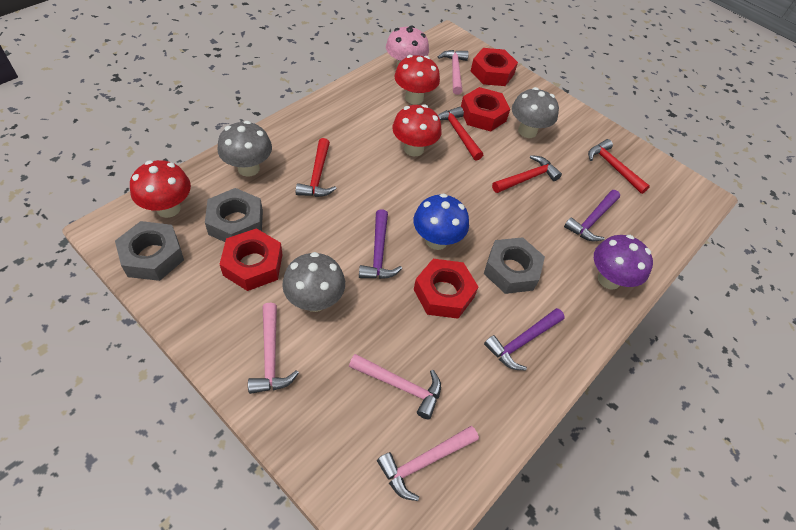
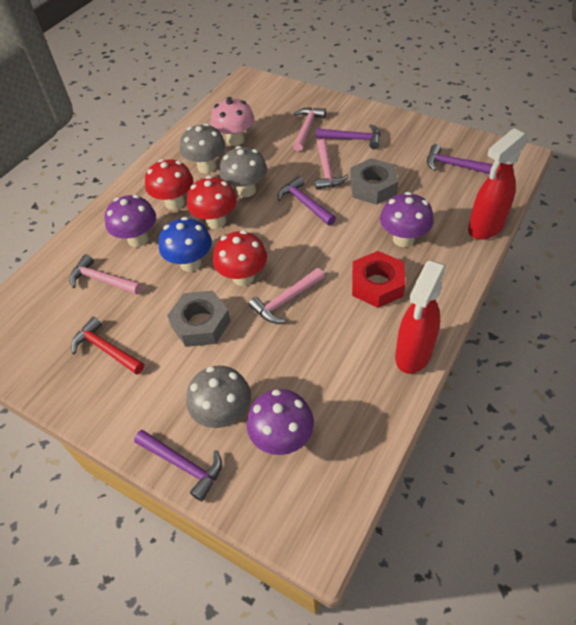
grey nut: 3 -> 2
purple hammer: 3 -> 4
purple mushroom: 1 -> 3
red hammer: 4 -> 1
red nut: 4 -> 1
red spray bottle: 0 -> 2

